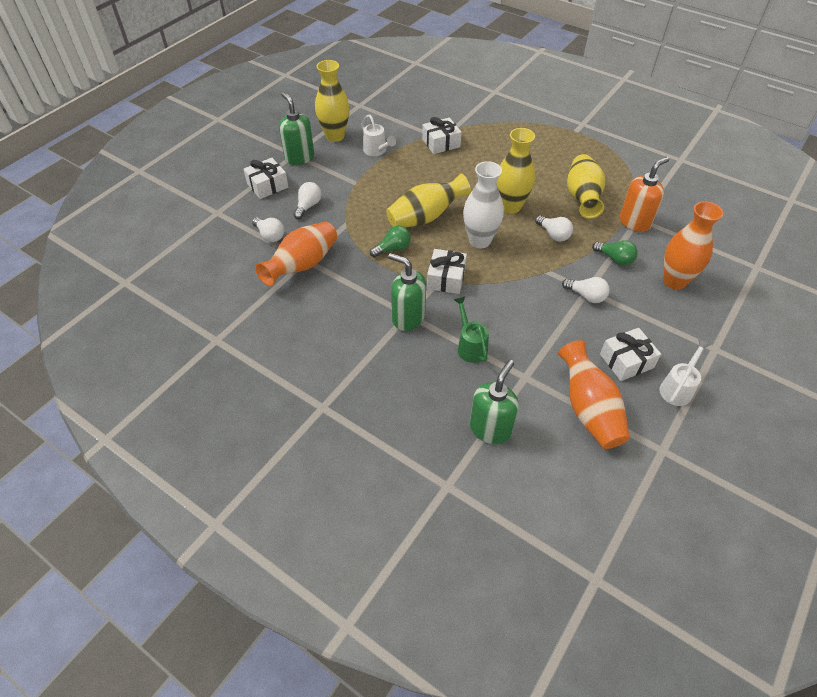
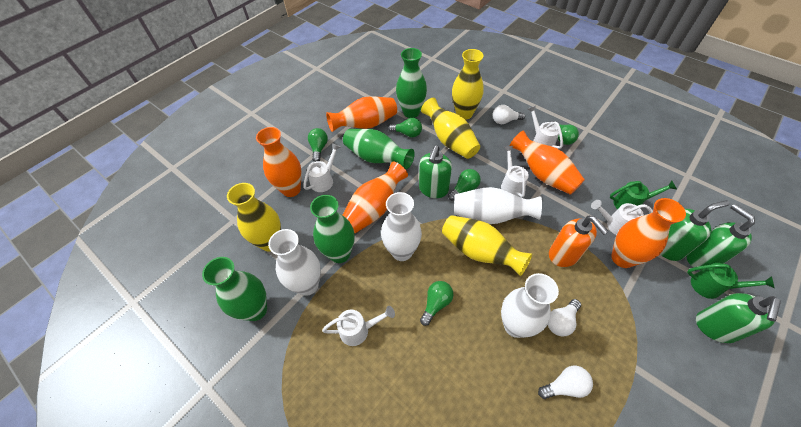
green light bulb: 2 -> 5
green soap dispenser: 3 -> 4
green vase: 0 -> 4
green watering can: 1 -> 2
orange vase: 3 -> 5
white gift: 4 -> 0
white light bulb: 4 -> 3
white vase: 1 -> 4
white watering can: 2 -> 5

